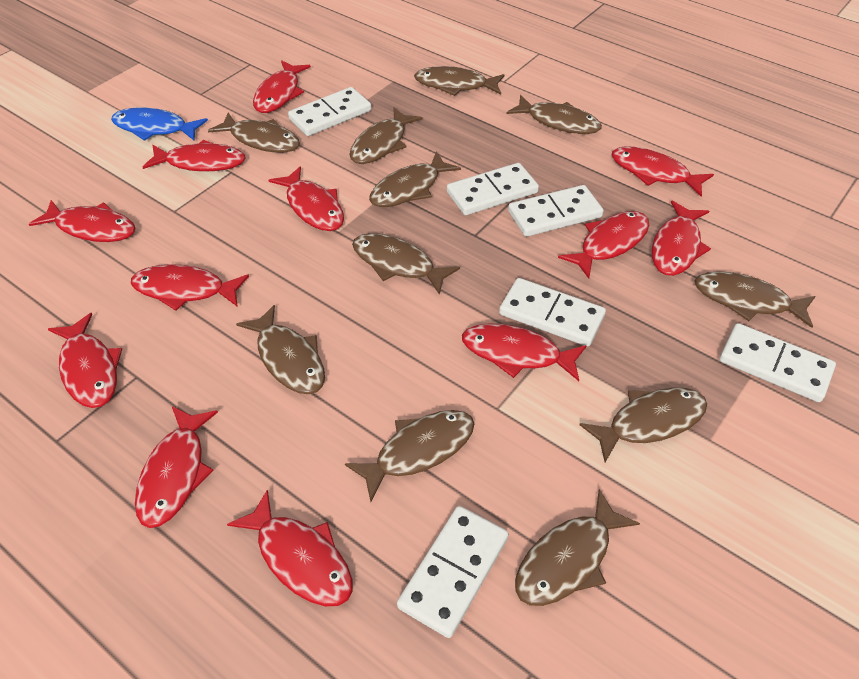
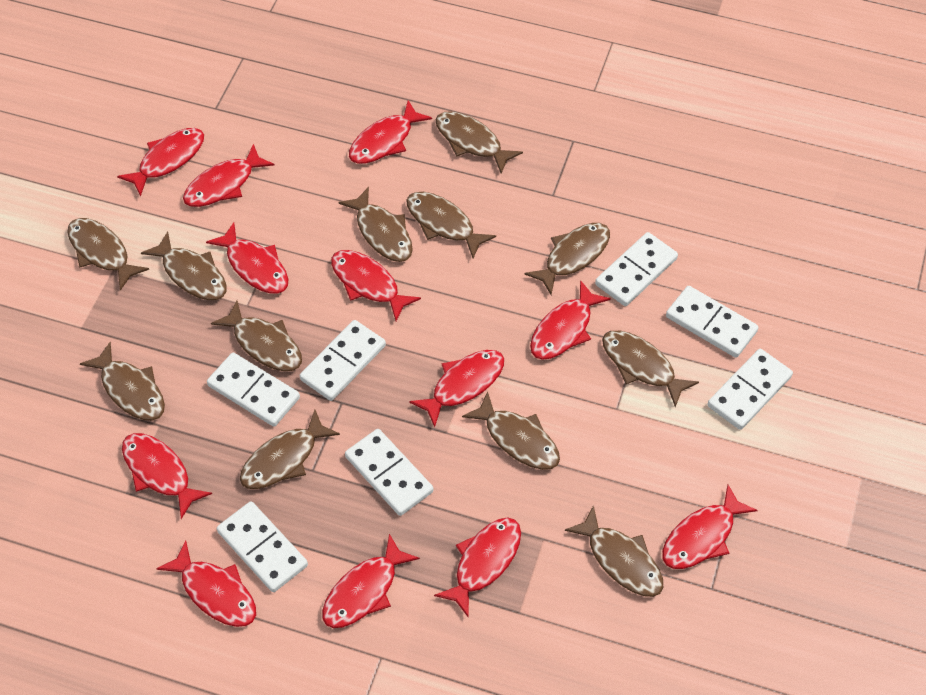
blue fish: 1 -> 0
brown fish: 11 -> 12
white domino: 6 -> 7

